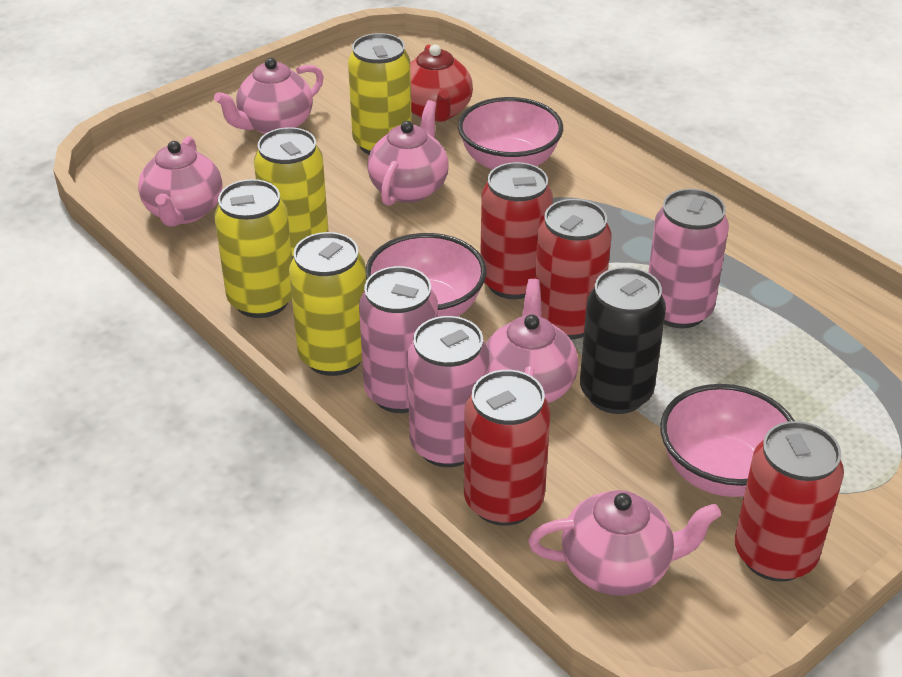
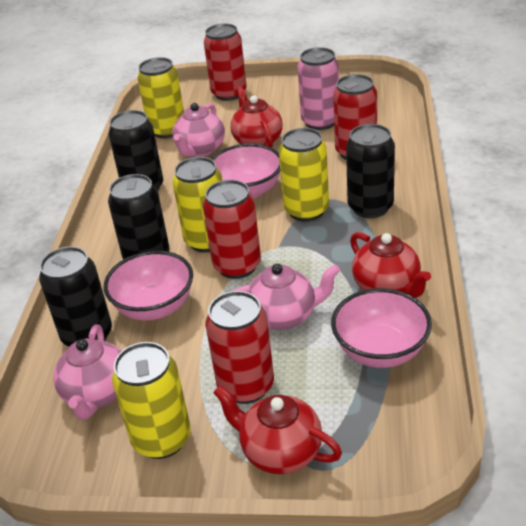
black can: 1 -> 4
pink can: 3 -> 1
pink teapot: 5 -> 3
red teapot: 1 -> 3

